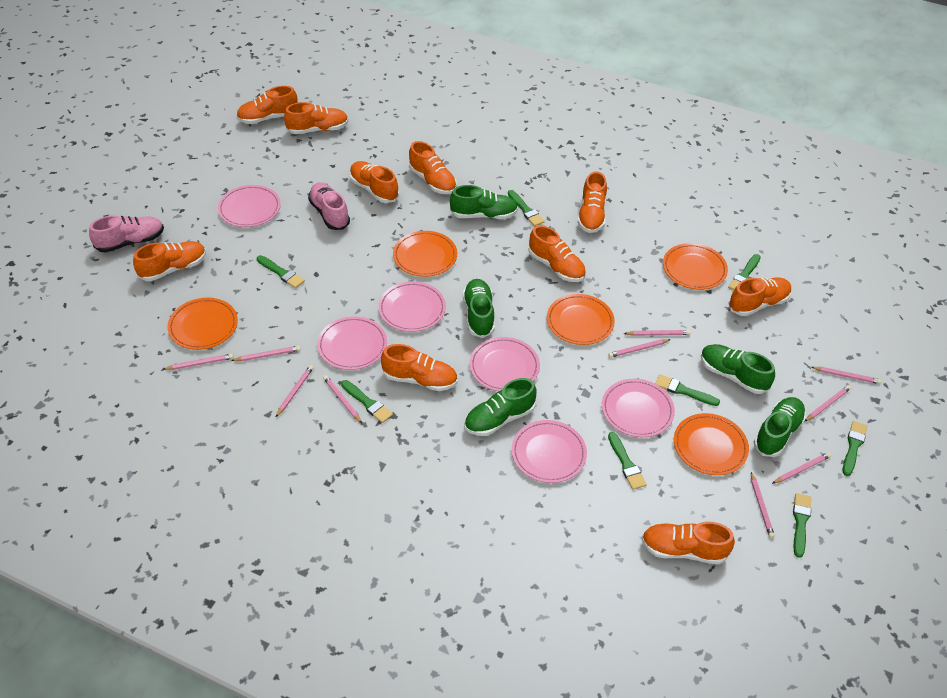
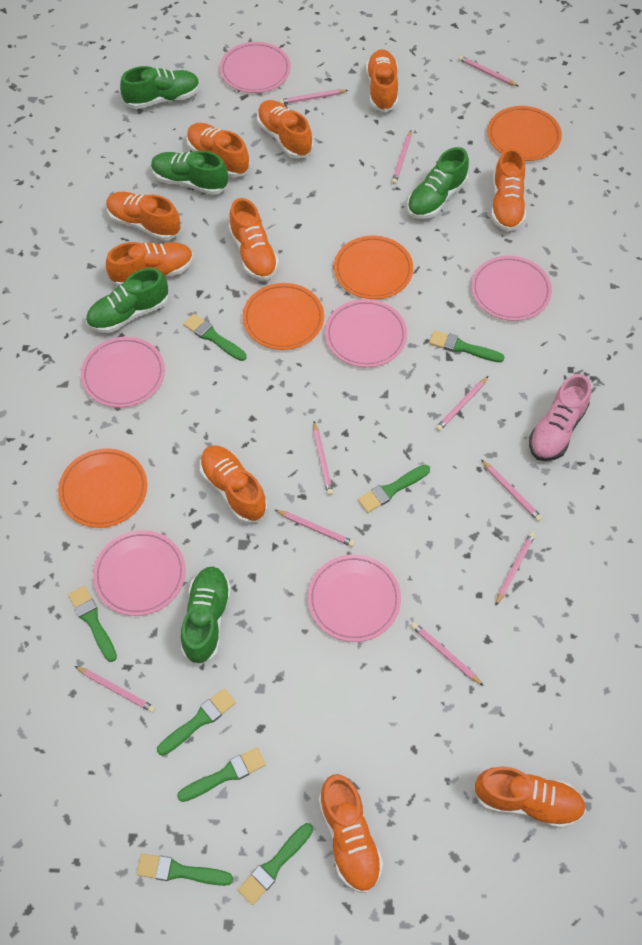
orange plate: 5 -> 4
pink shoe: 2 -> 1

